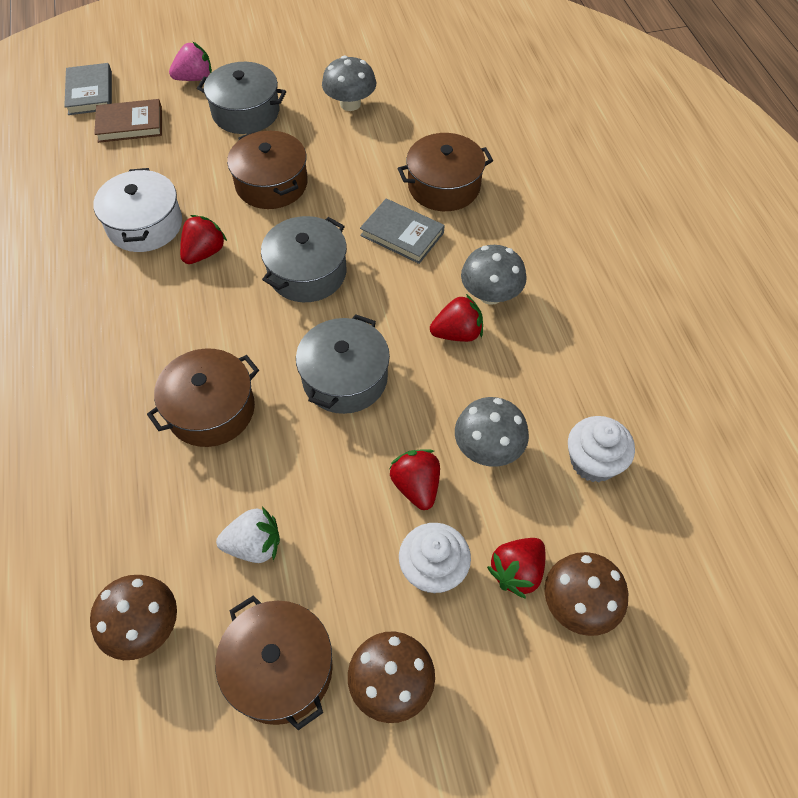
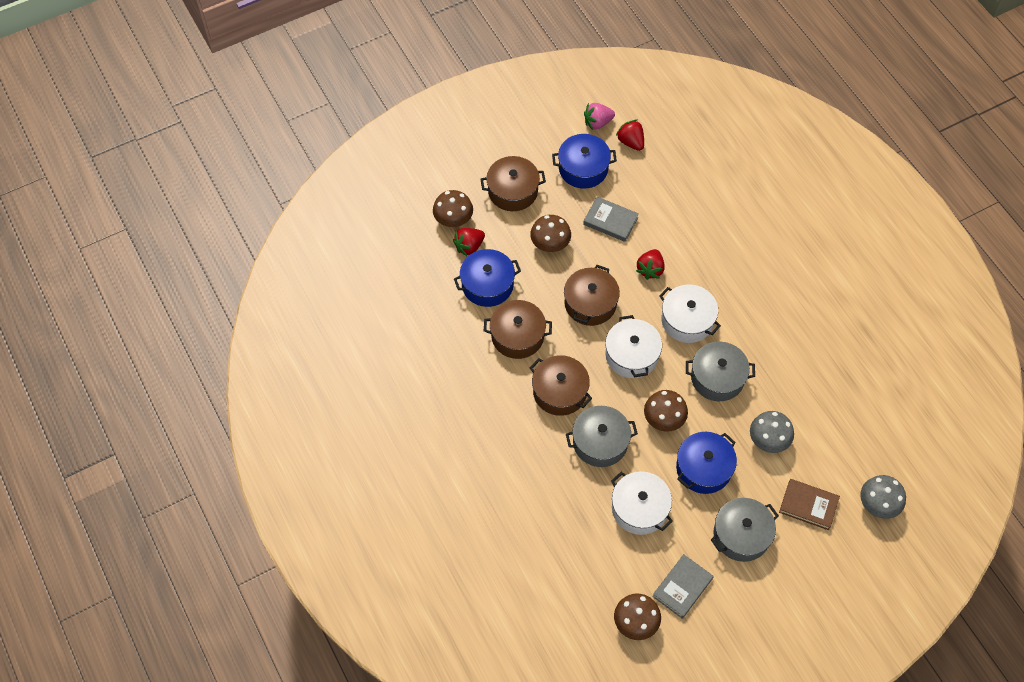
blue pot: 0 -> 3
brown mushroom: 3 -> 4
grey mushroom: 3 -> 2
red strawberry: 4 -> 3
white cupcake: 2 -> 0
white pot: 1 -> 3
white strawberry: 1 -> 0

